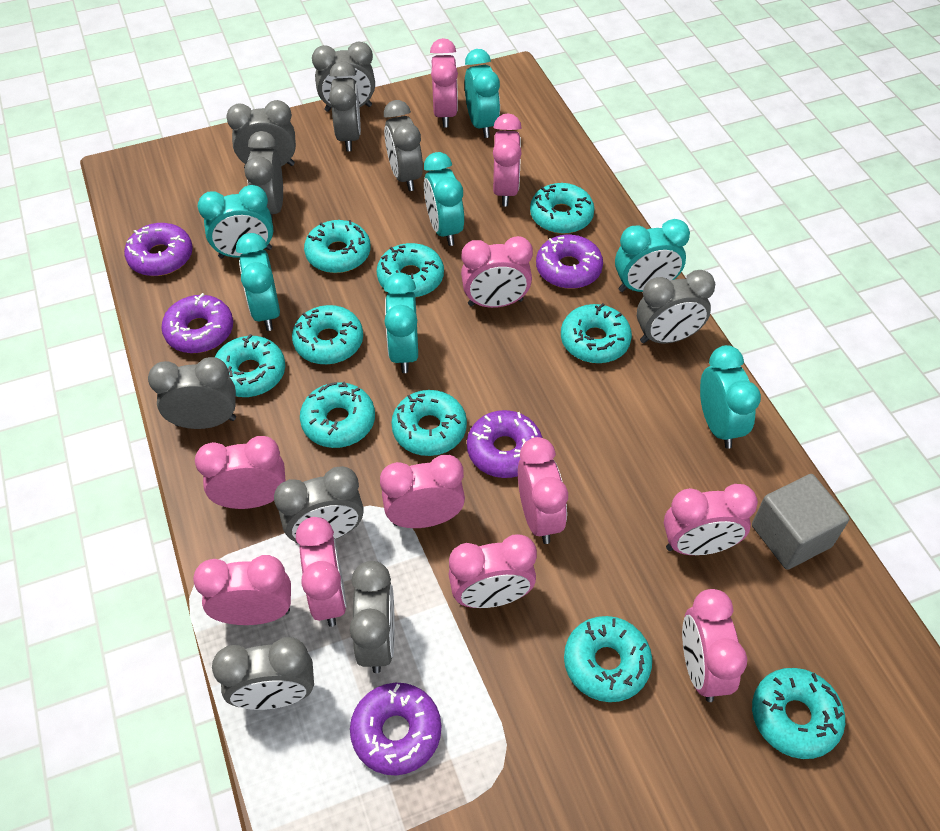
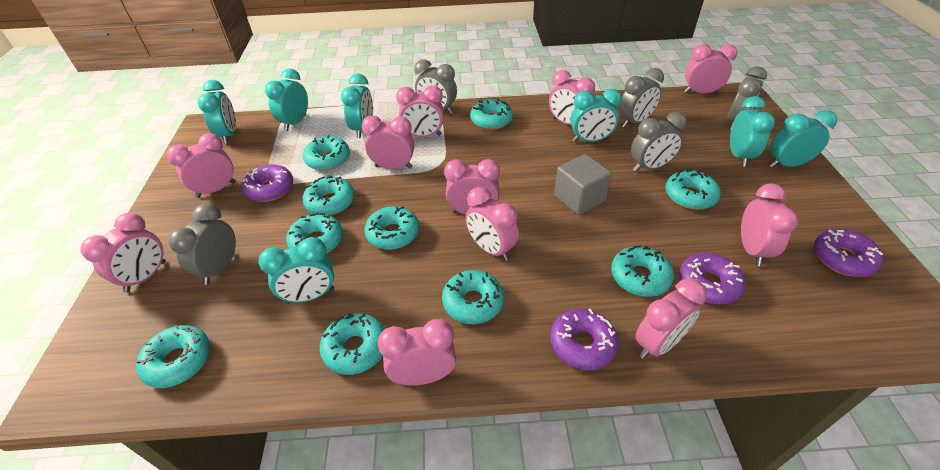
grey clock: 10 -> 5
purple donut: 5 -> 4

